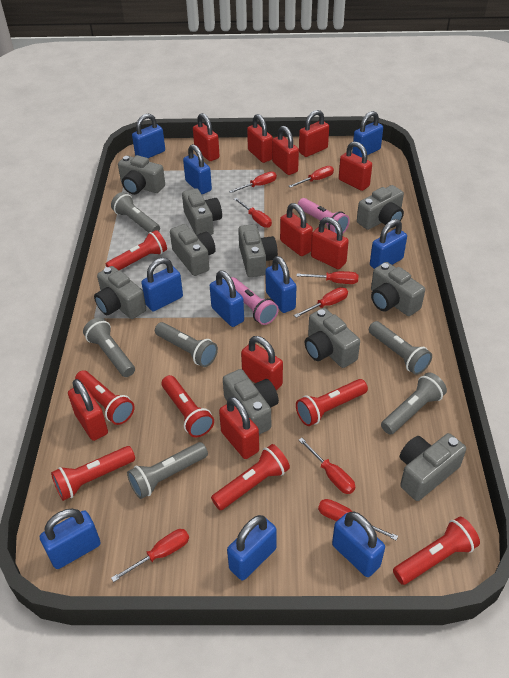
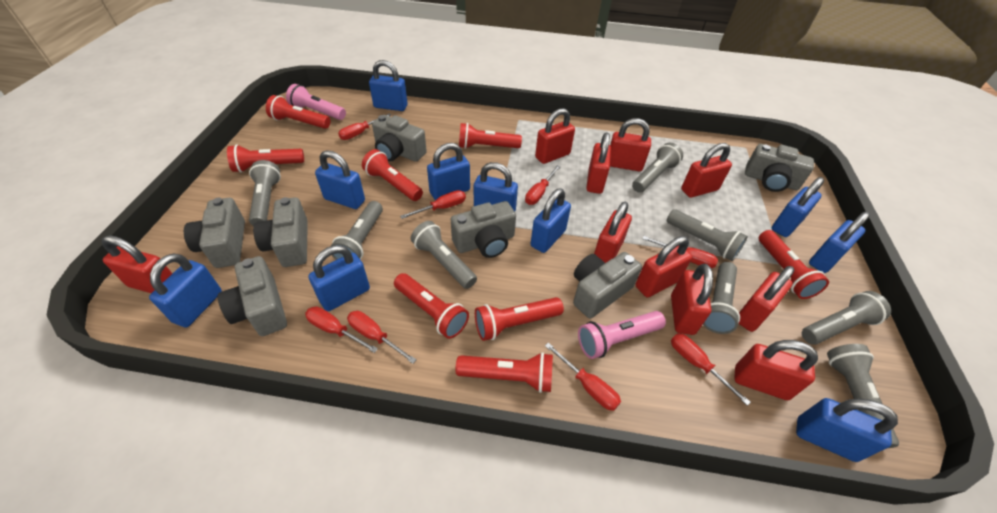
grey camera: 10 -> 7
grey flashlight: 6 -> 8
red flashlight: 7 -> 8

